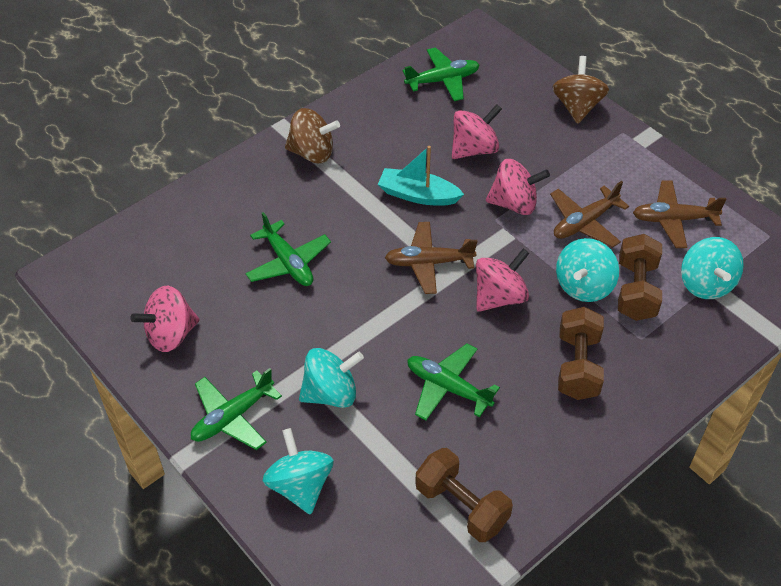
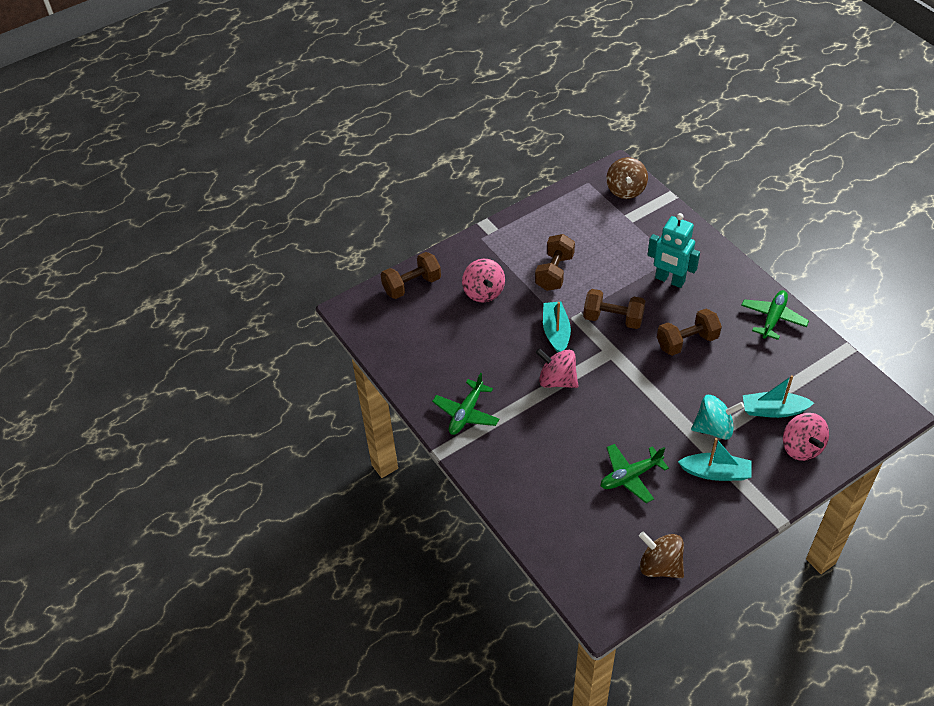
brown dumbbell: 3 -> 4
brown plane: 3 -> 0
green plane: 4 -> 3
pink spinning top: 4 -> 3
turquoise boat: 1 -> 3
turquoise robot: 0 -> 1
turquoise spinning top: 4 -> 1

